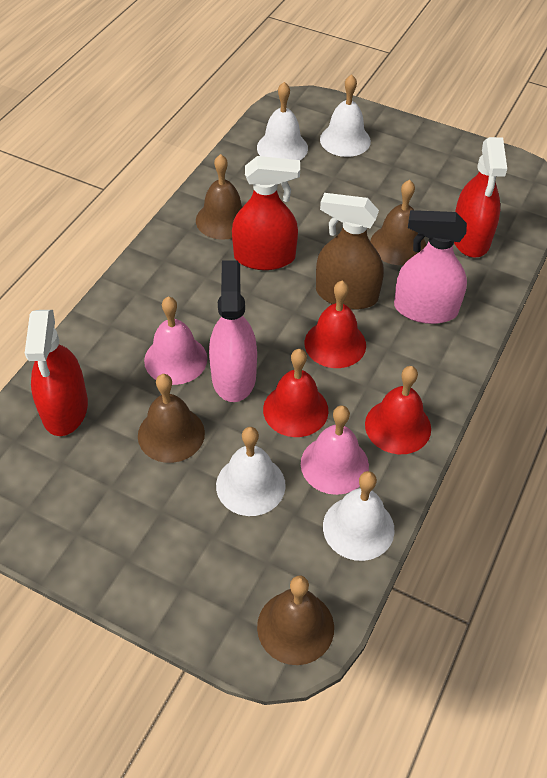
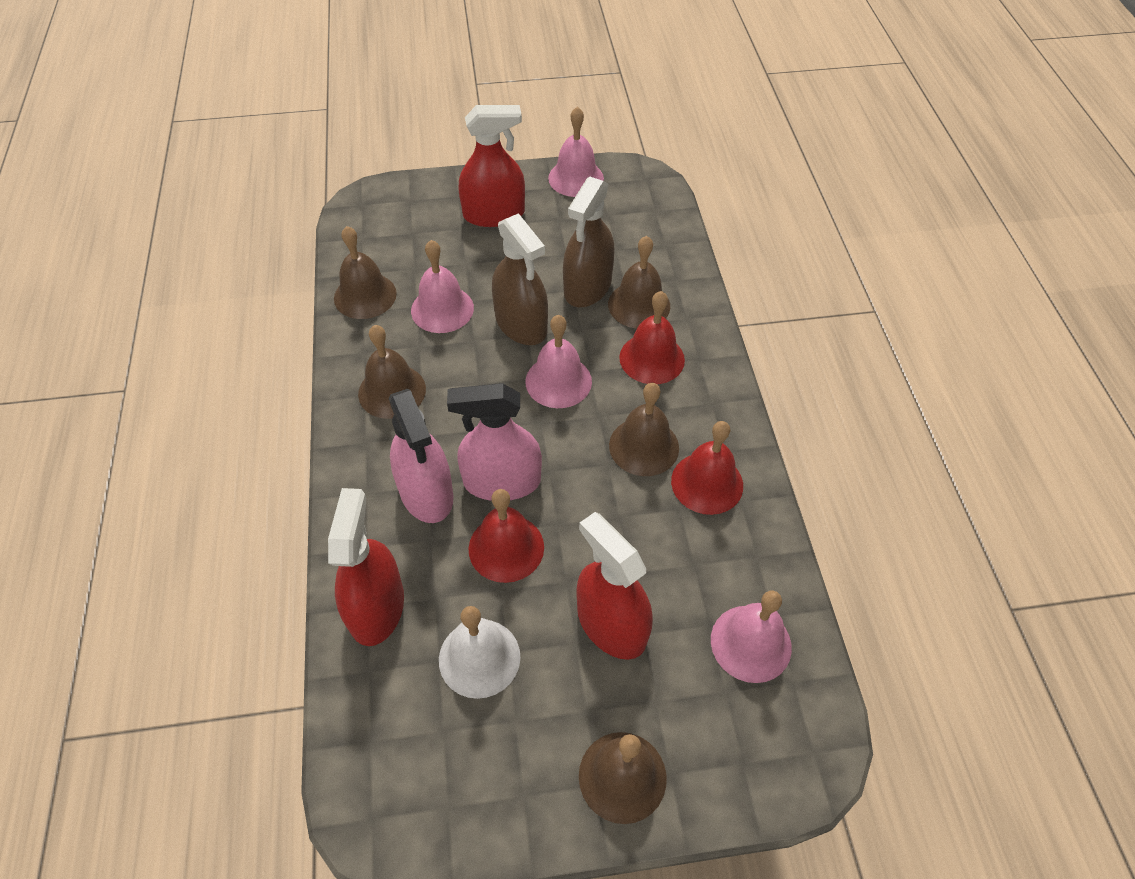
brown bell: 4 -> 5
brown spray bottle: 1 -> 2
pink bell: 2 -> 4
white bell: 4 -> 1

